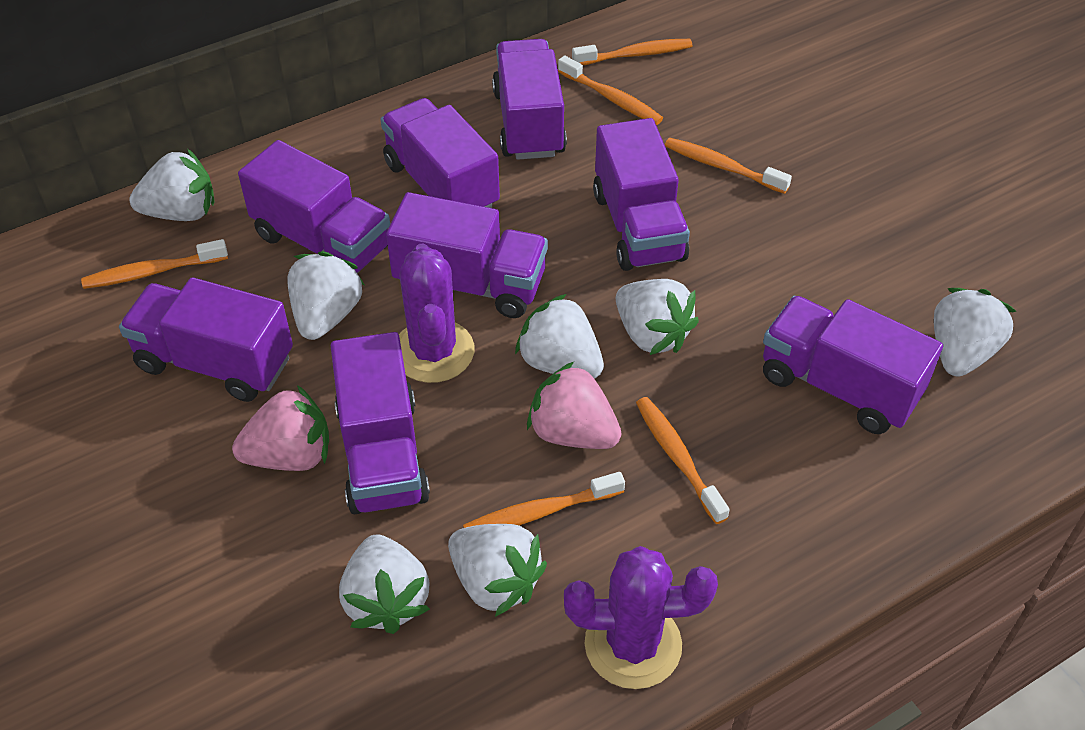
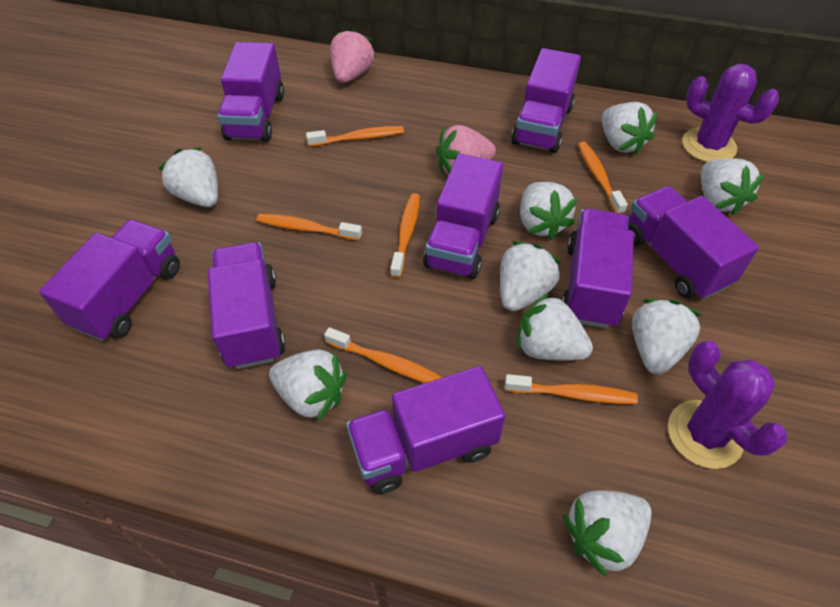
white strawberry: 7 -> 9

